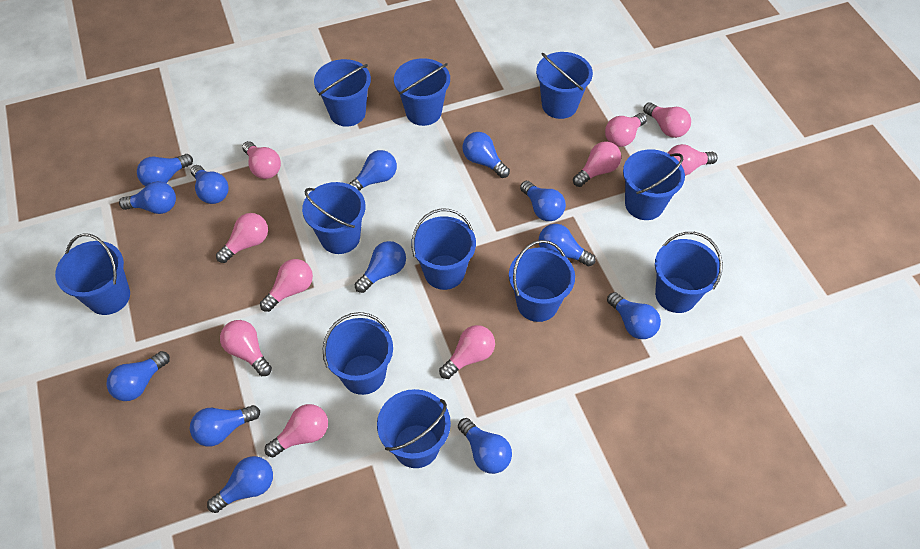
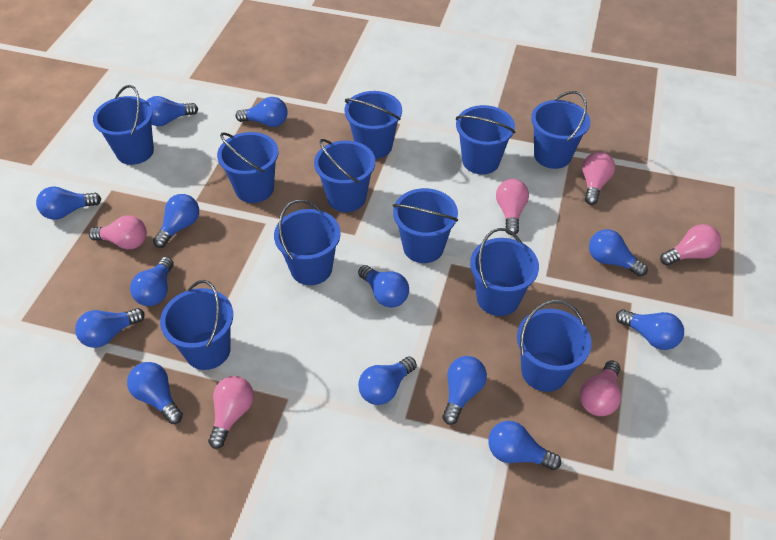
pink light bulb: 10 -> 6

